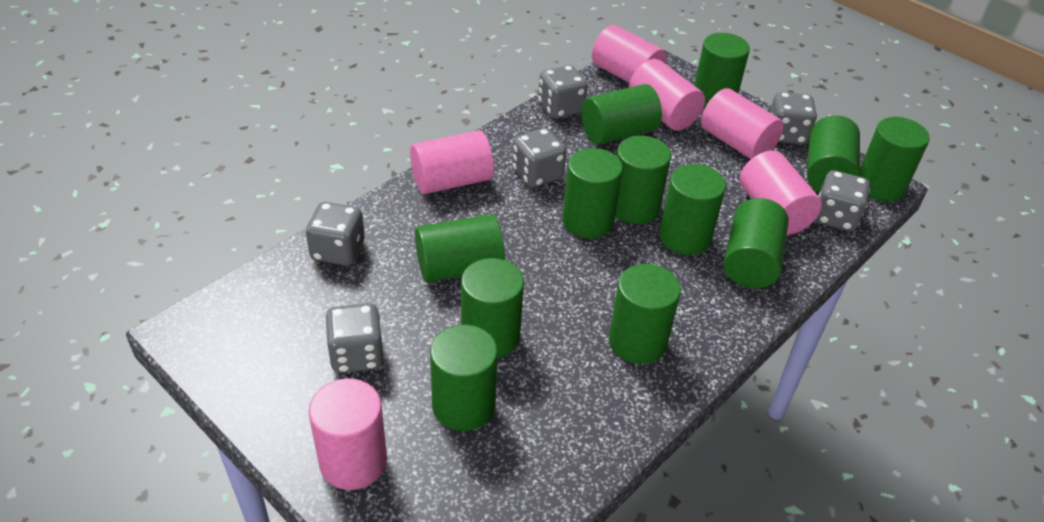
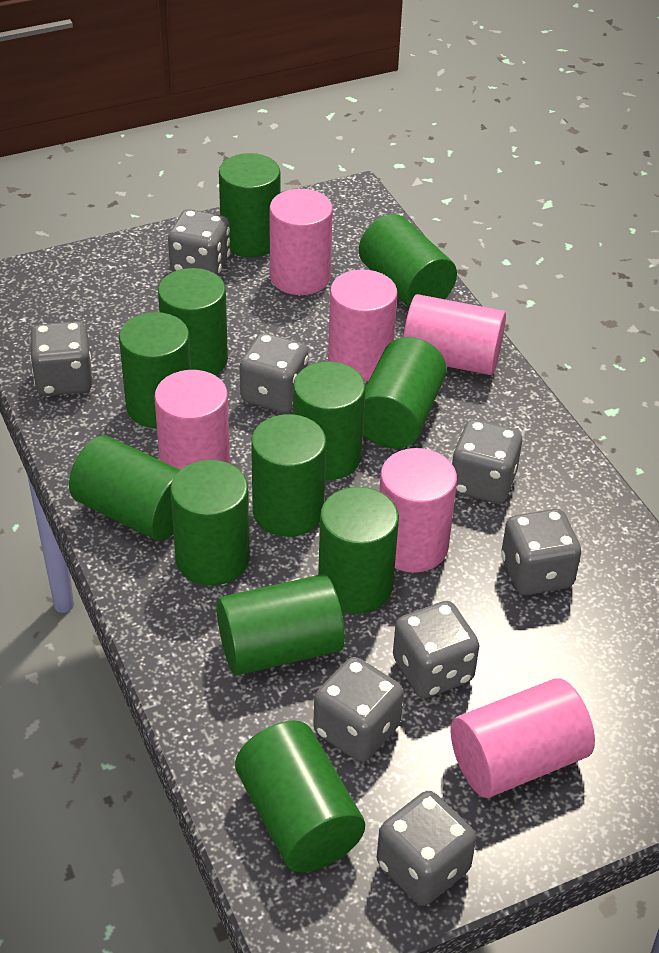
grey dice: 6 -> 8

